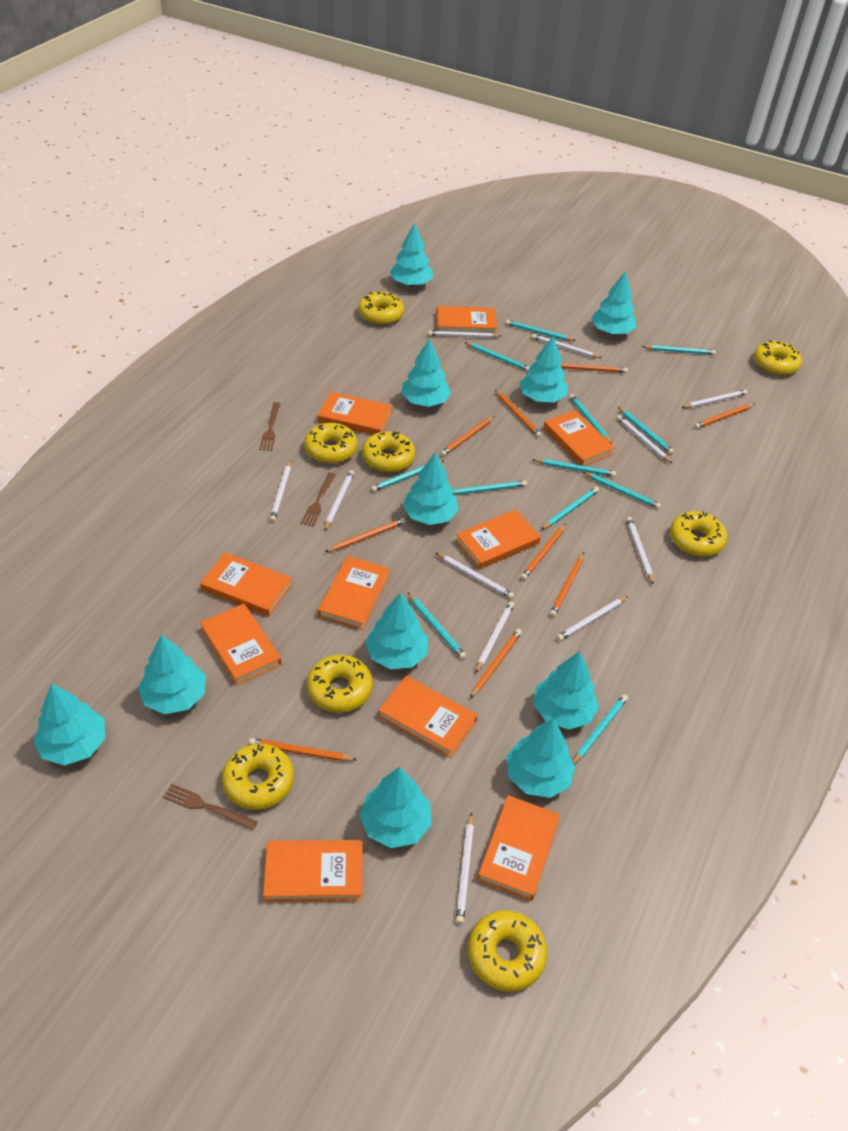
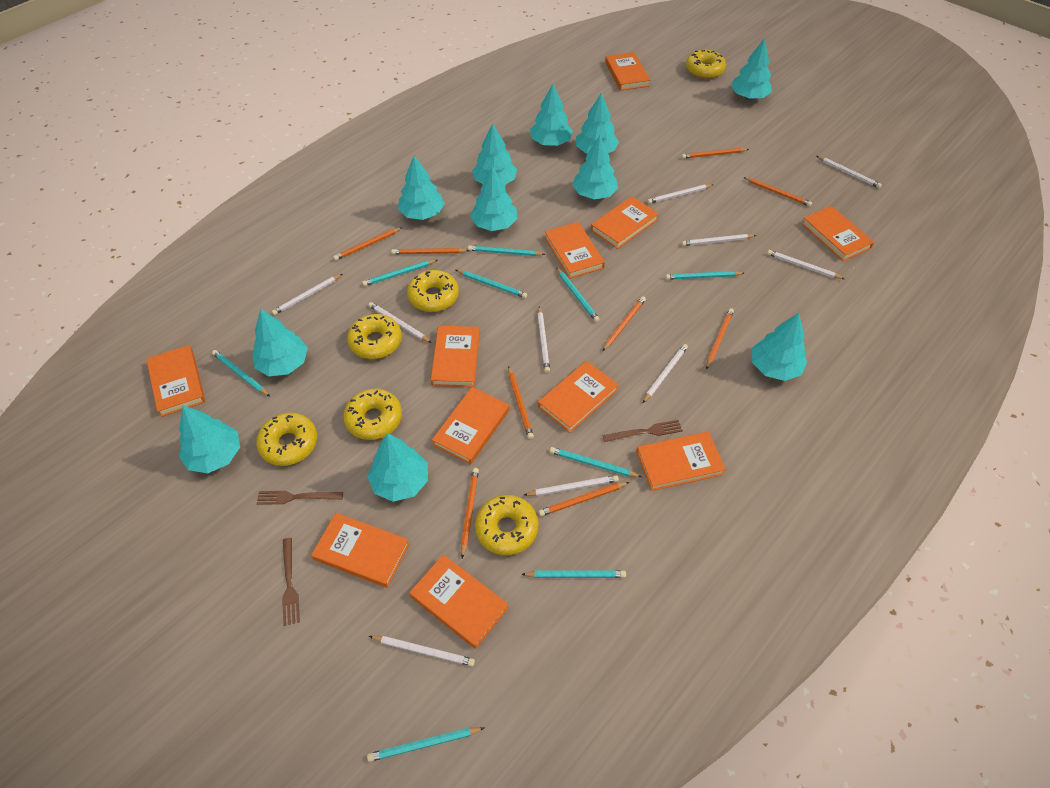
orange book: 10 -> 11
turquoise pencil: 12 -> 9
white pencil: 11 -> 10
yellow donut: 8 -> 6

